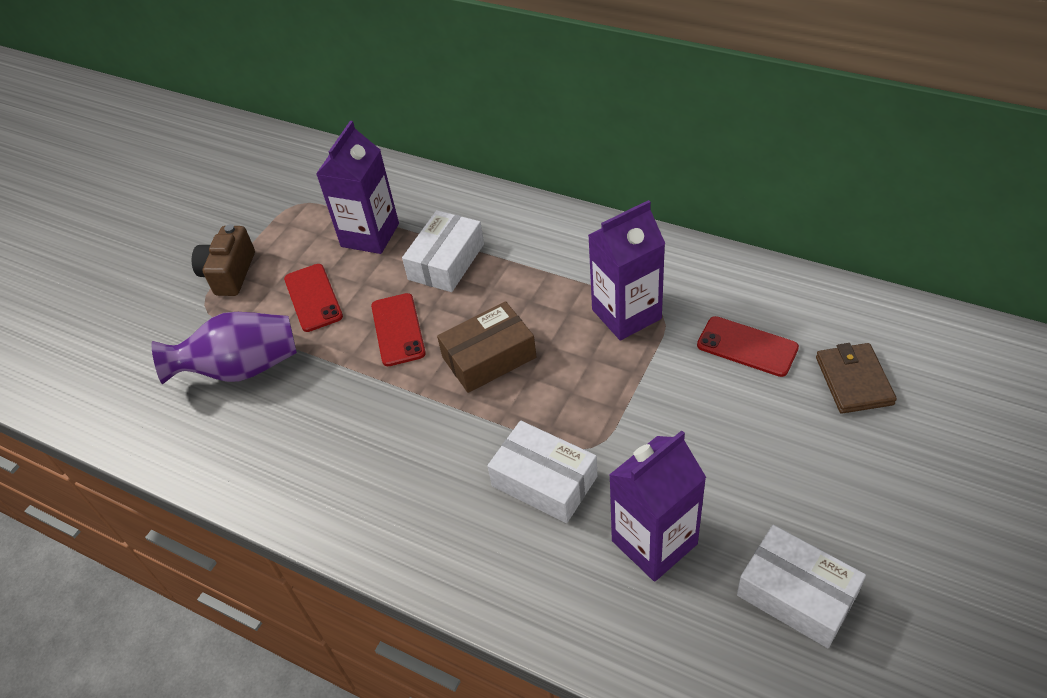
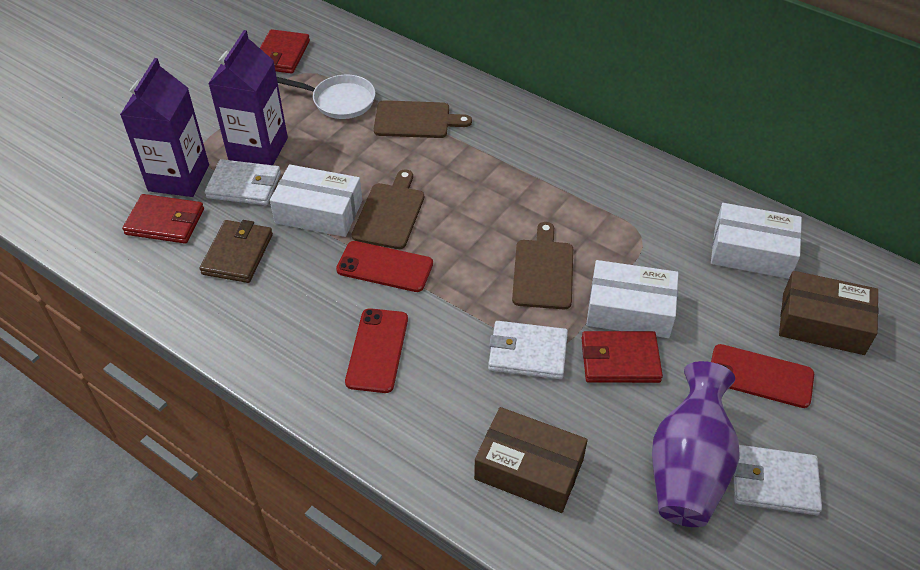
brown box: 1 -> 2
brown camera: 1 -> 0
brown cutting board: 0 -> 3
purple carton: 3 -> 2
red wallet: 0 -> 3
white pan: 0 -> 1
white wallet: 0 -> 3

